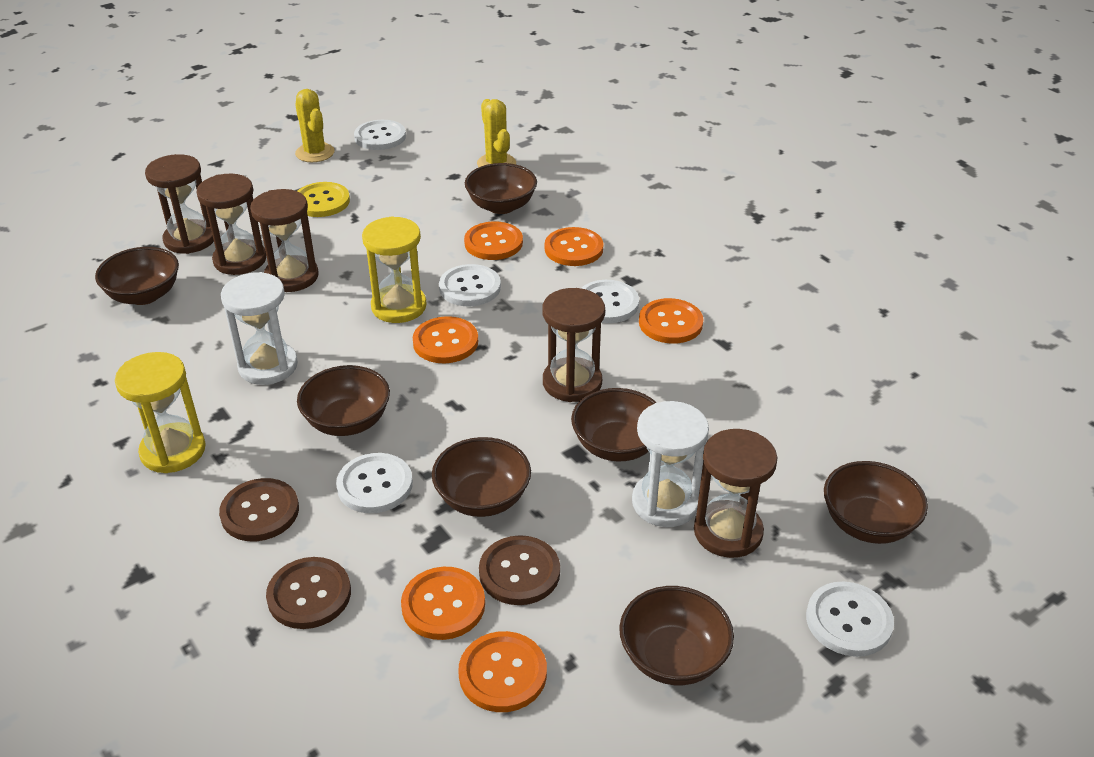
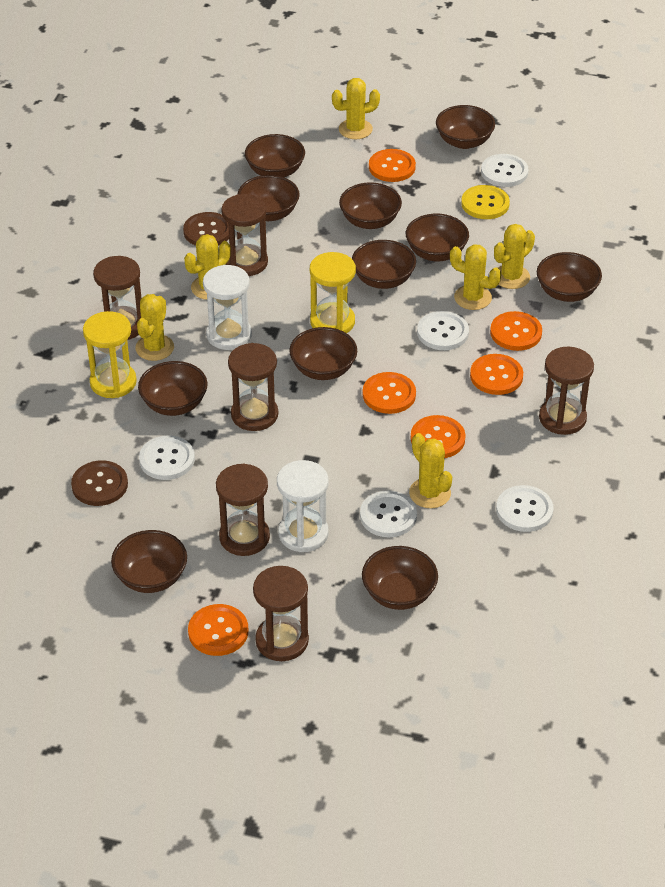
brown bowl: 7 -> 11
brown button: 3 -> 2
brown hourglass: 5 -> 6
yellow cactus: 2 -> 6

